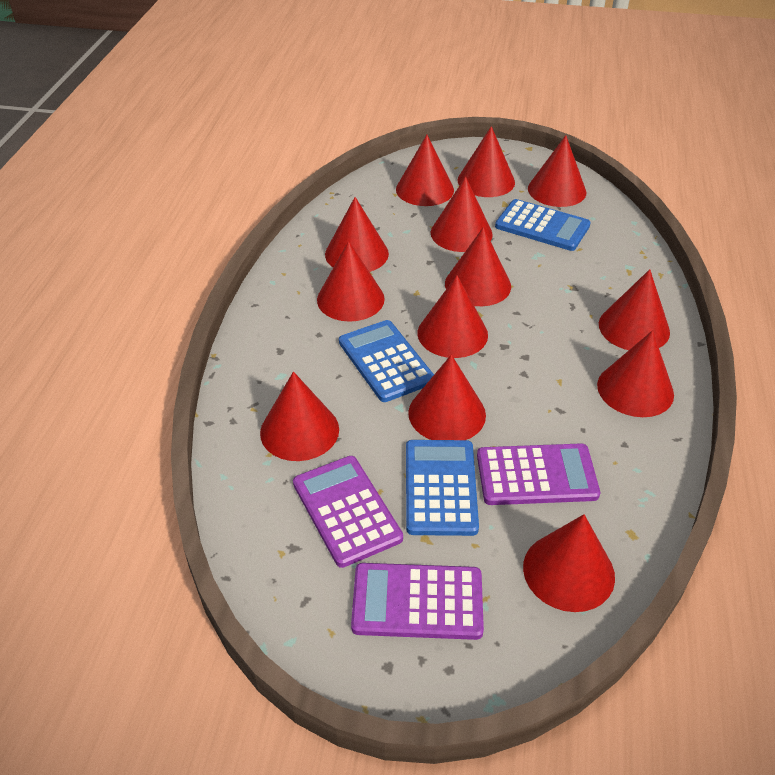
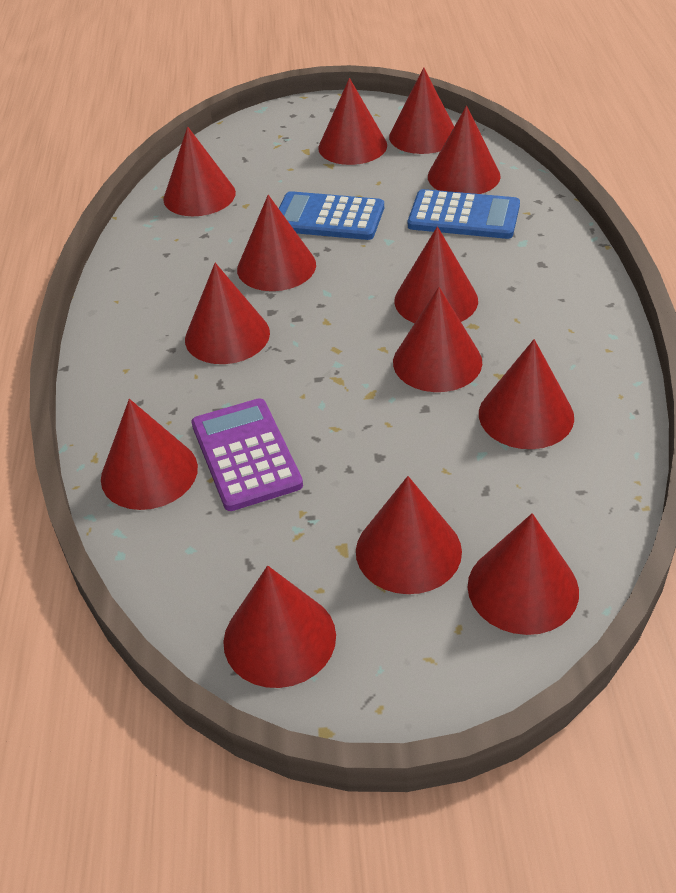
blue calculator: 3 -> 2
purple calculator: 3 -> 1

